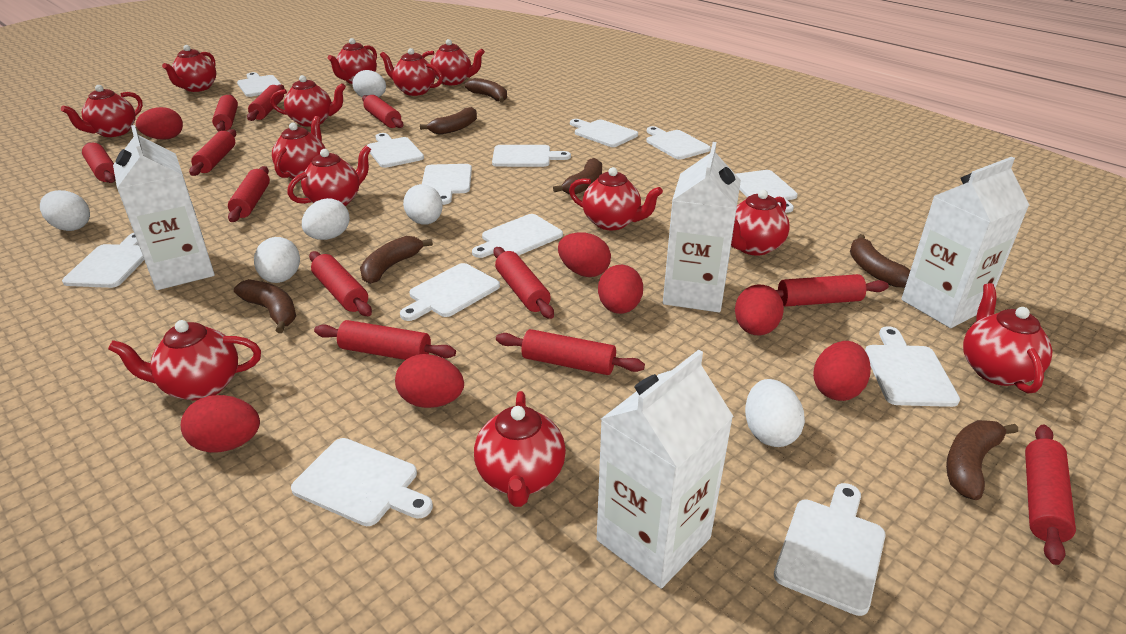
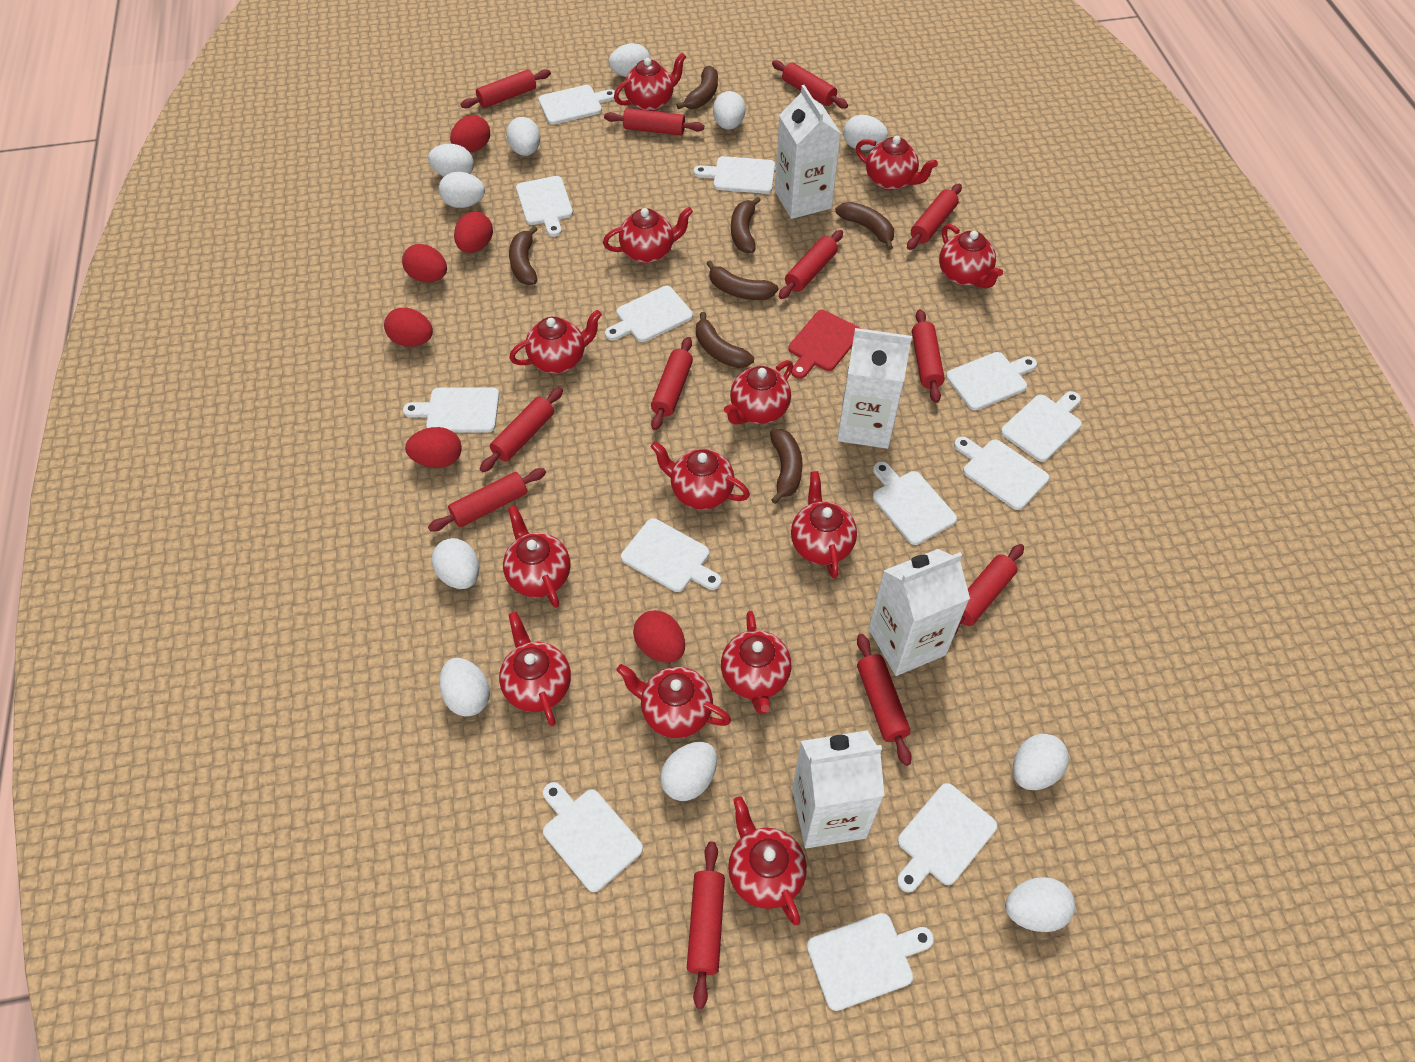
red cutting board: 0 -> 1
red egg: 7 -> 6
white egg: 6 -> 11

